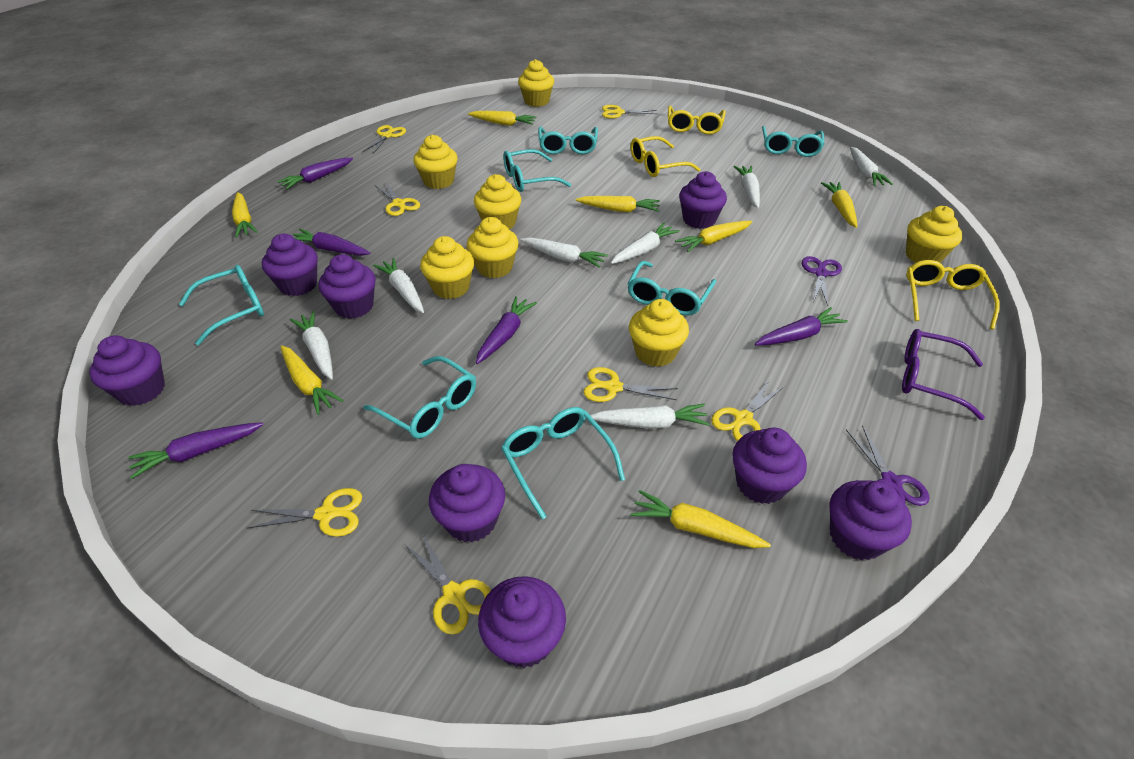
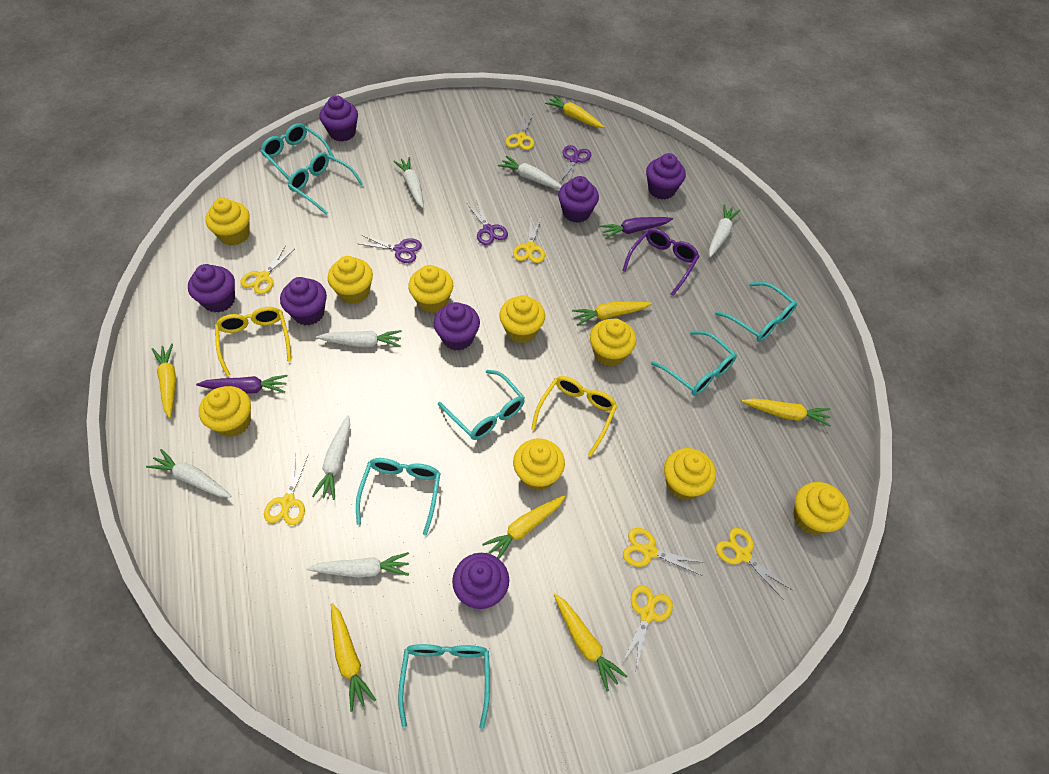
purple carrot: 5 -> 2
purple cupcake: 8 -> 7
purple scissors: 2 -> 3
yellow cupcake: 7 -> 9
yellow glasses: 3 -> 2

